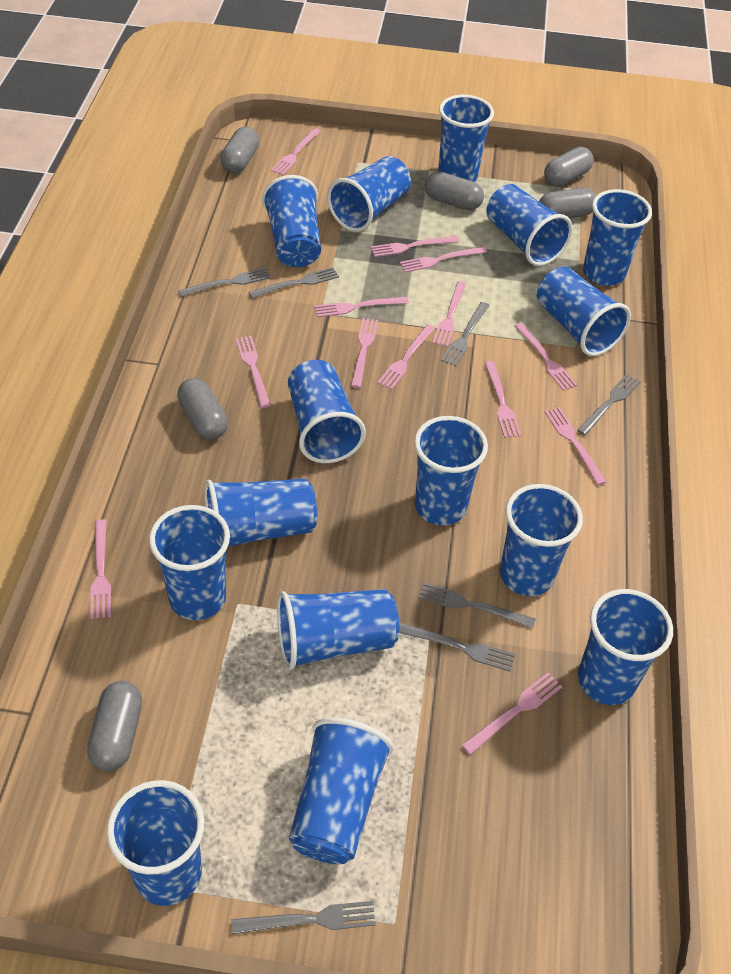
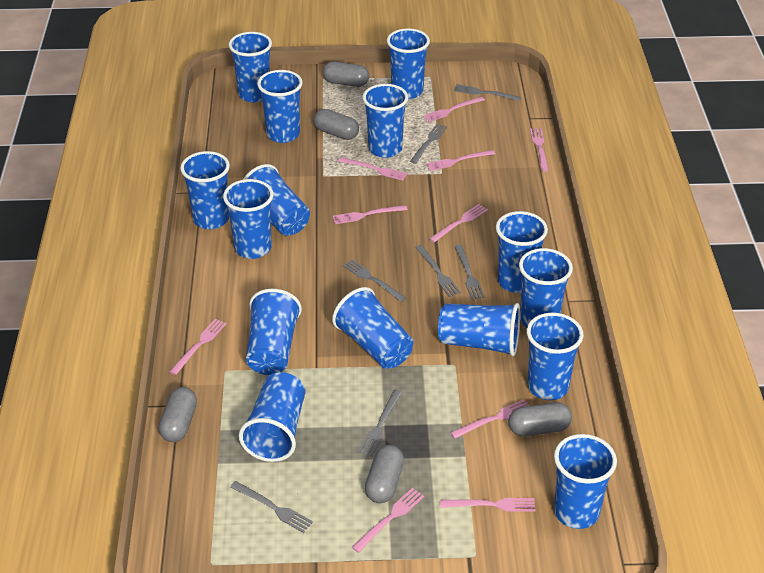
grey capsule: 6 -> 5
pink fork: 13 -> 10

